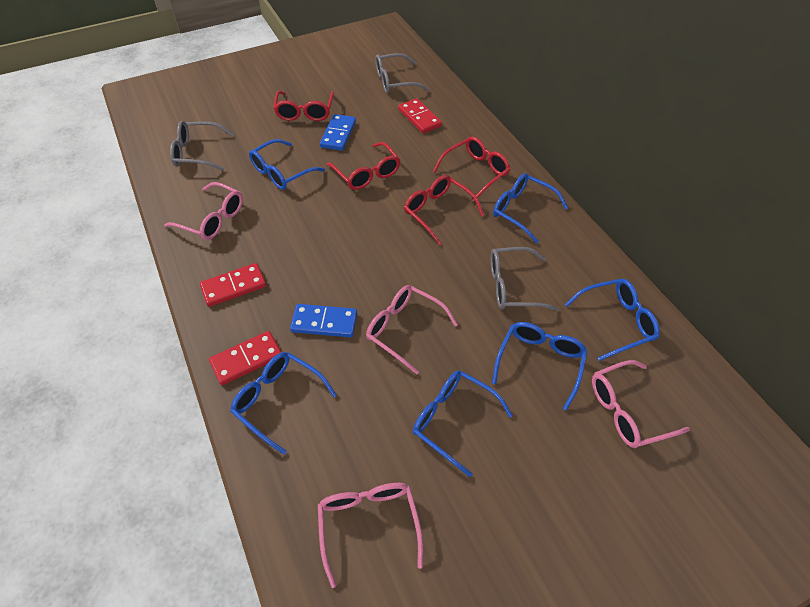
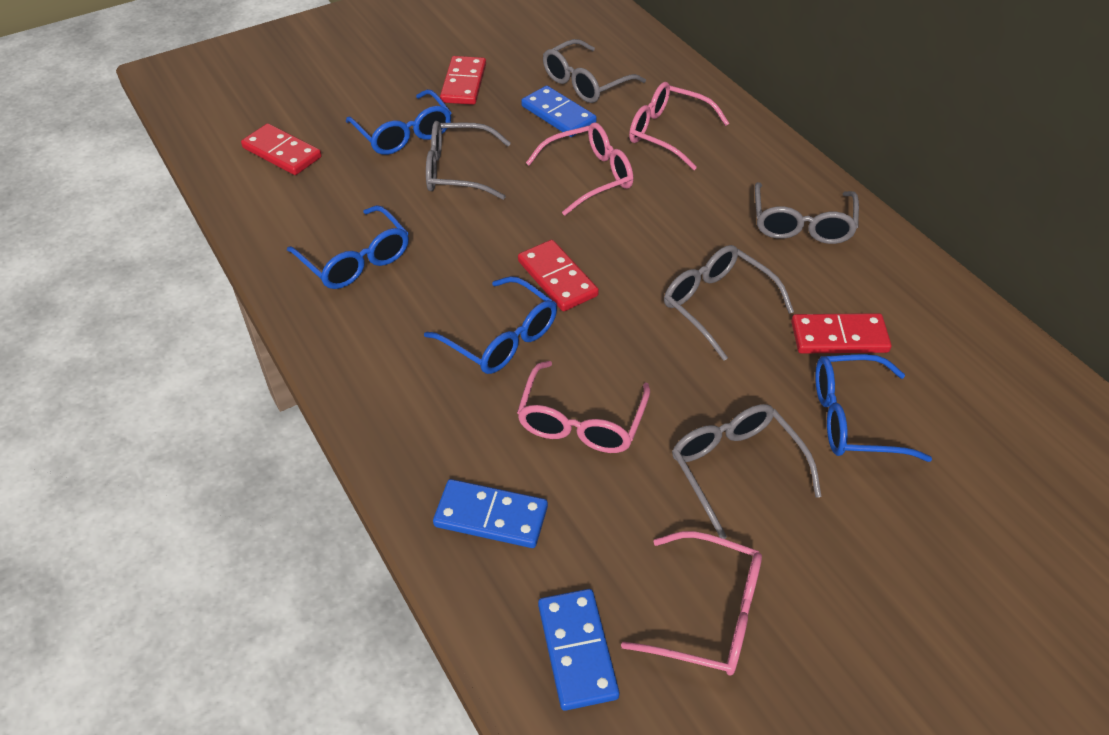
blue domino: 2 -> 3
blue glasses: 6 -> 4
grey glasses: 3 -> 5
red domino: 3 -> 4
red glasses: 4 -> 0

